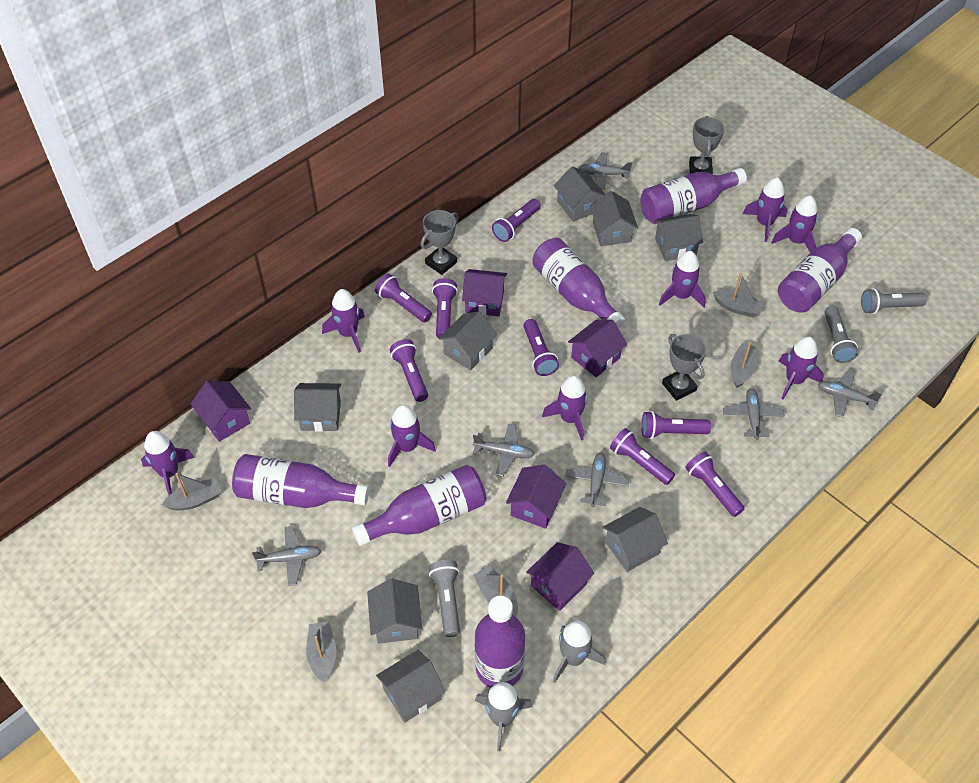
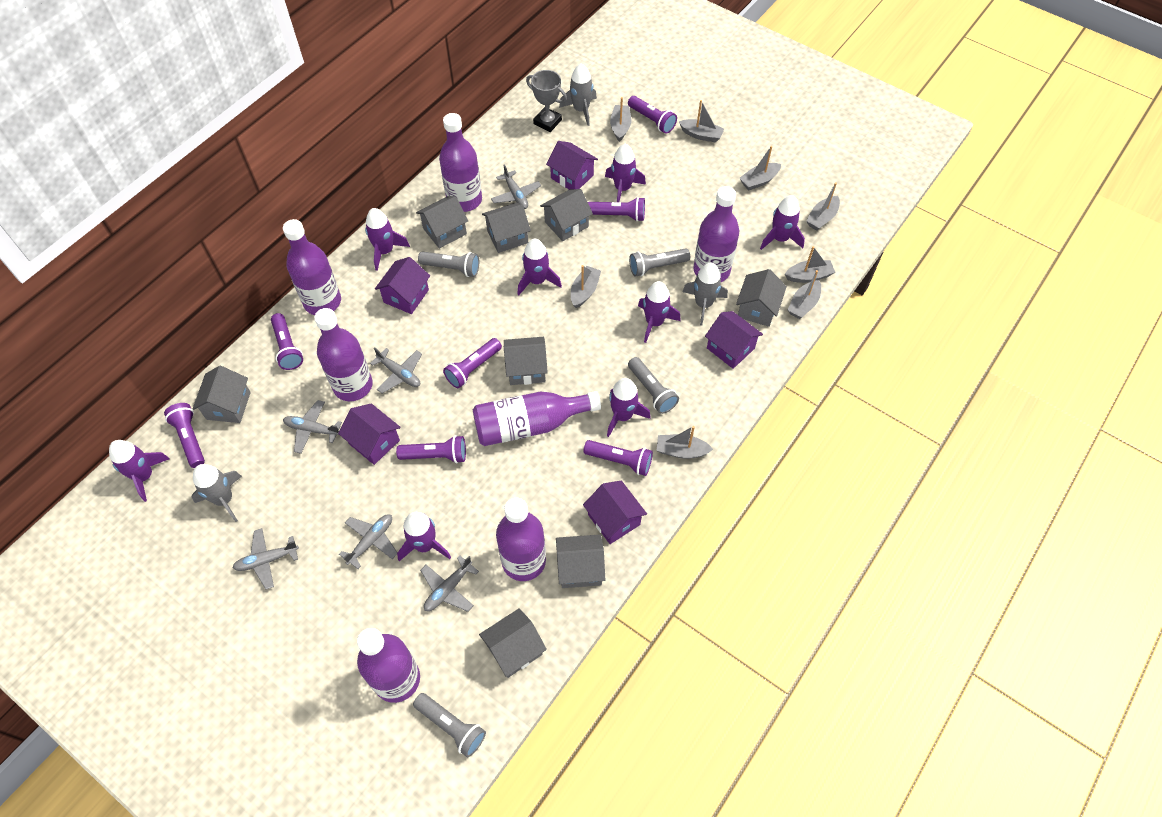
grey boat: 5 -> 8
grey flashlight: 3 -> 4
grey rocket: 2 -> 3
grey trophy: 3 -> 1
purple bottle: 6 -> 7
purple flashlight: 8 -> 7

